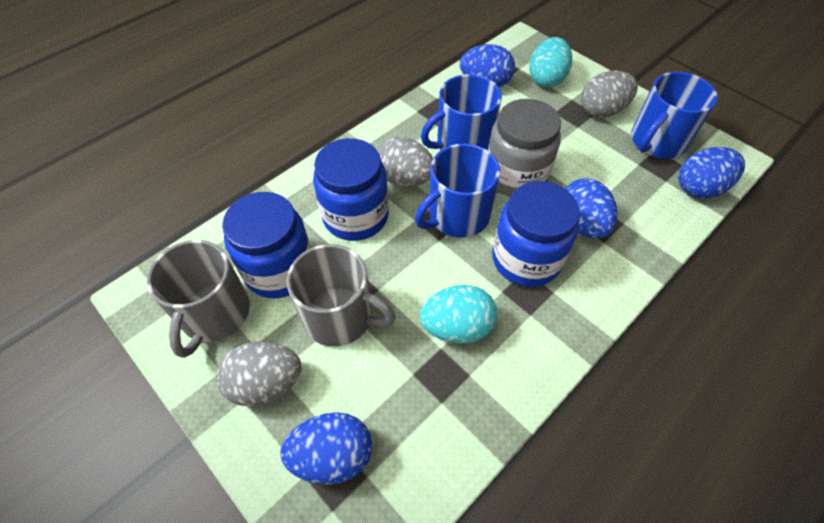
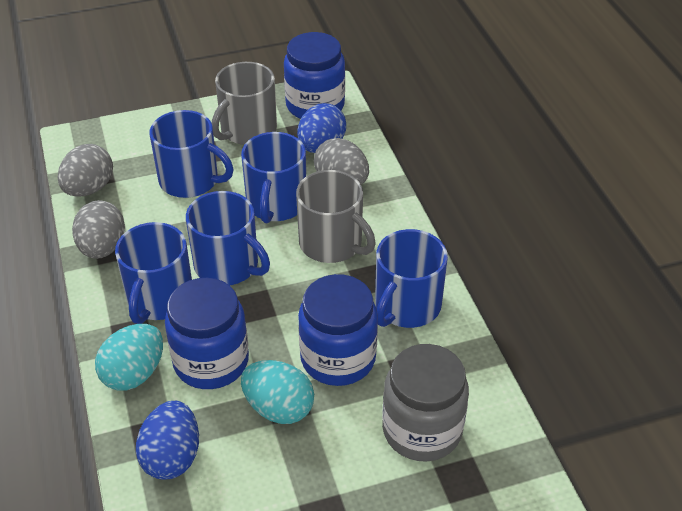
blue egg: 4 -> 2
blue mug: 3 -> 5

